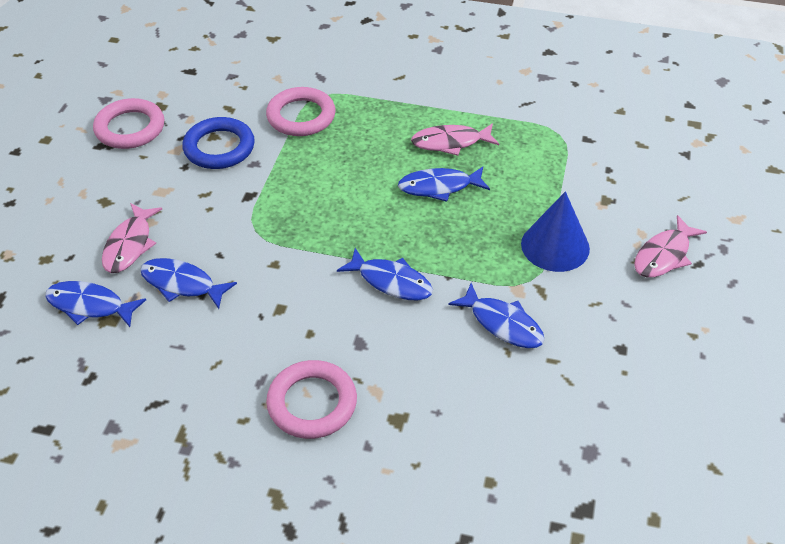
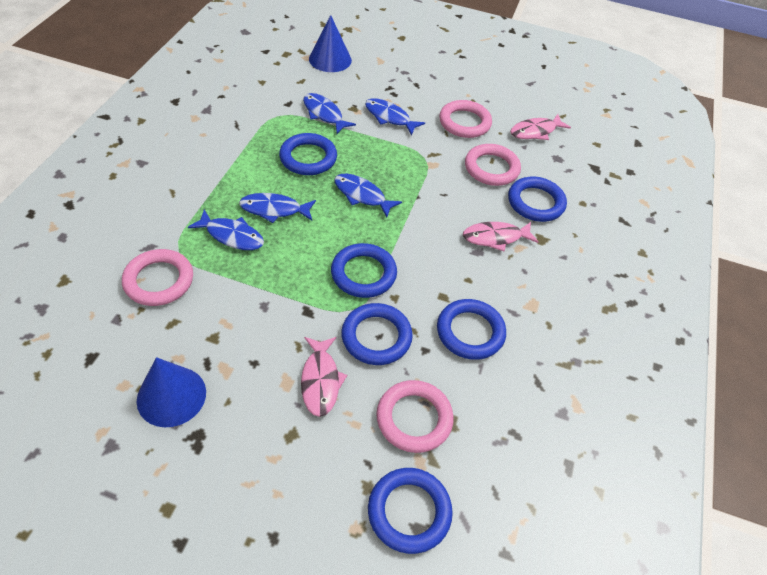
blue cone: 1 -> 2
blue ring: 1 -> 6
pink ring: 3 -> 4

